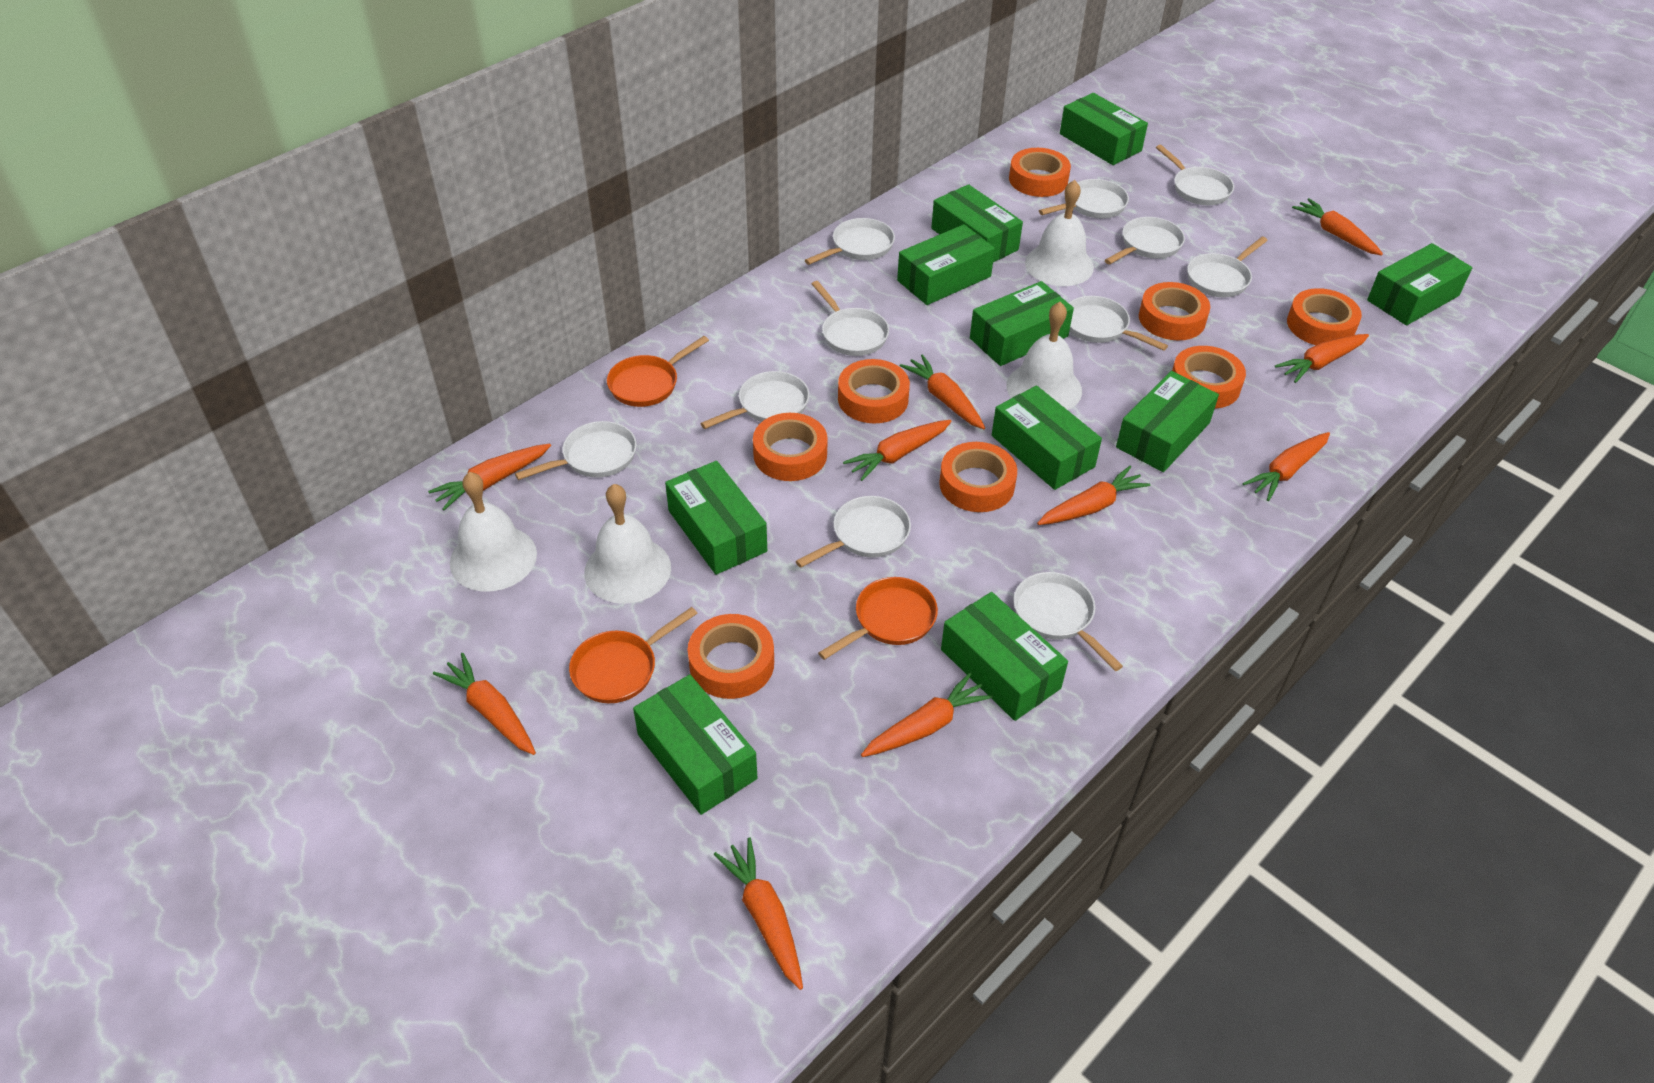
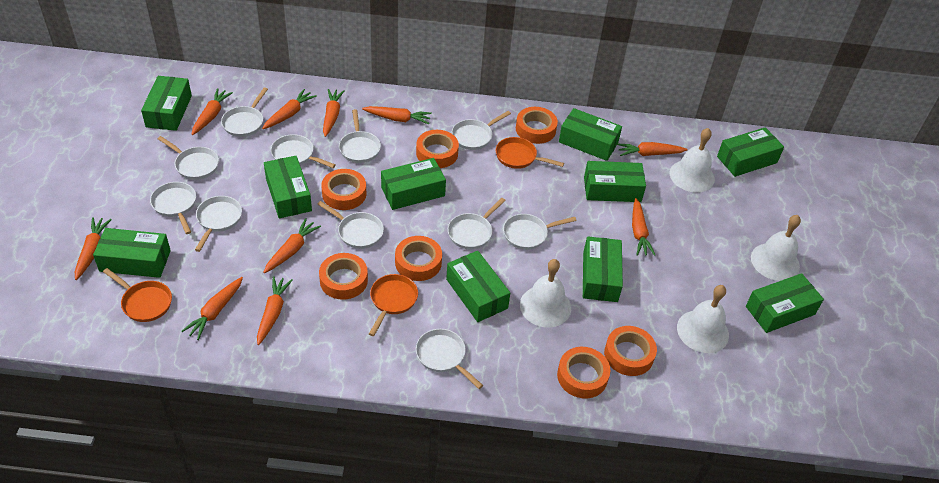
orange tape: 8 -> 7

